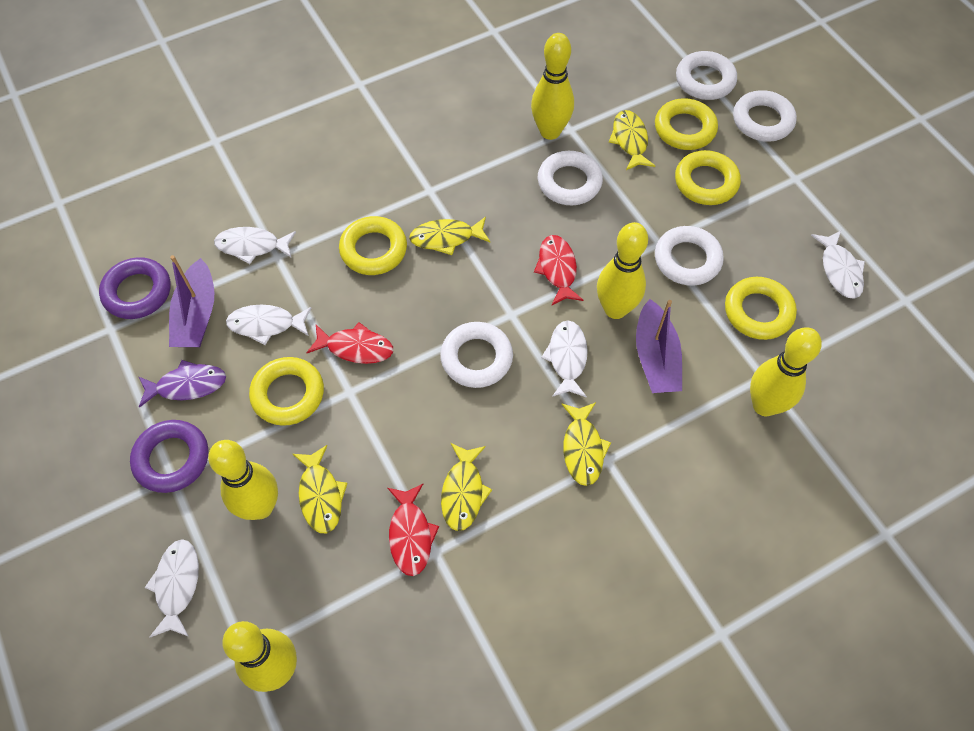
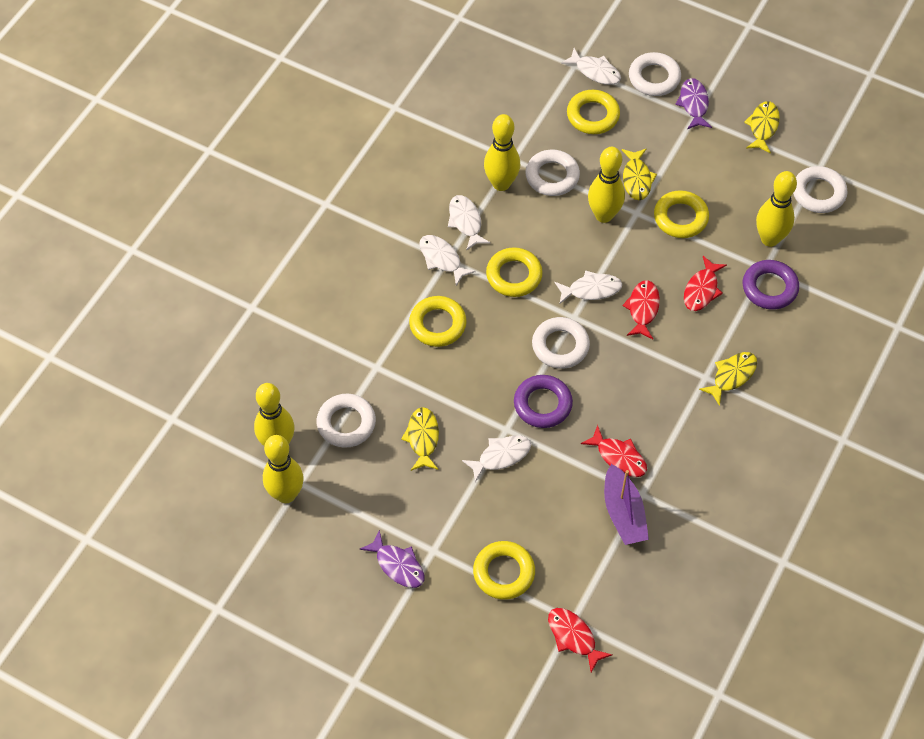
purple boat: 2 -> 1
purple fish: 1 -> 2
red fish: 3 -> 4
yellow fish: 5 -> 4

